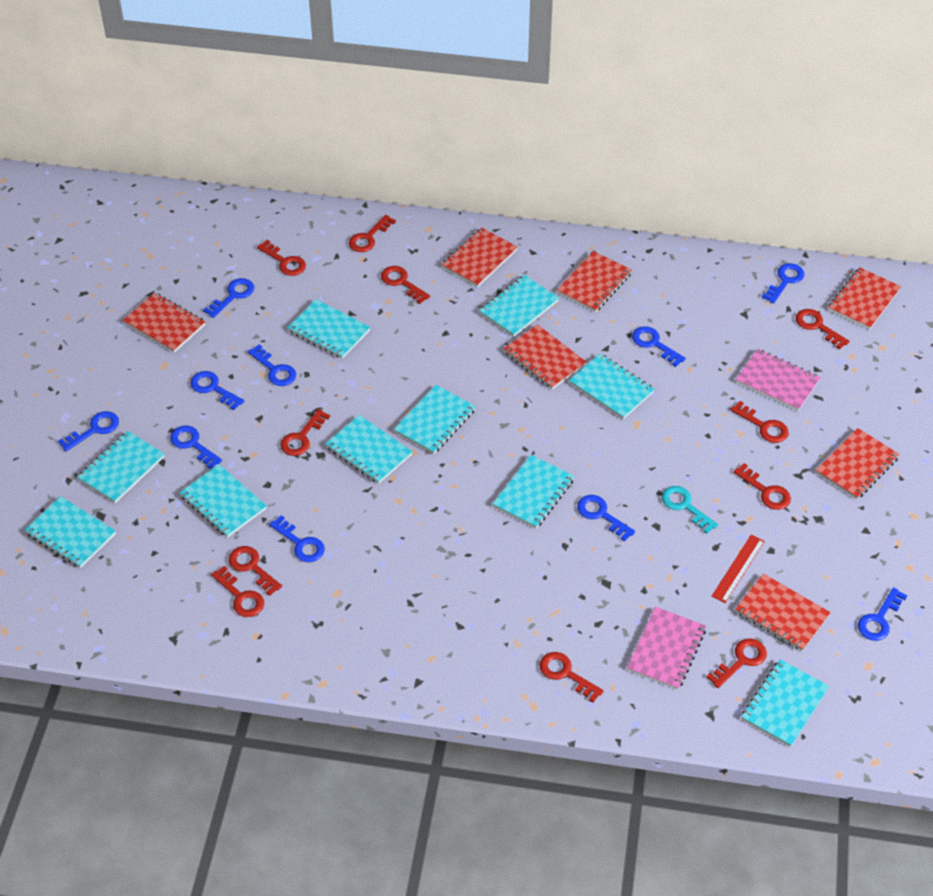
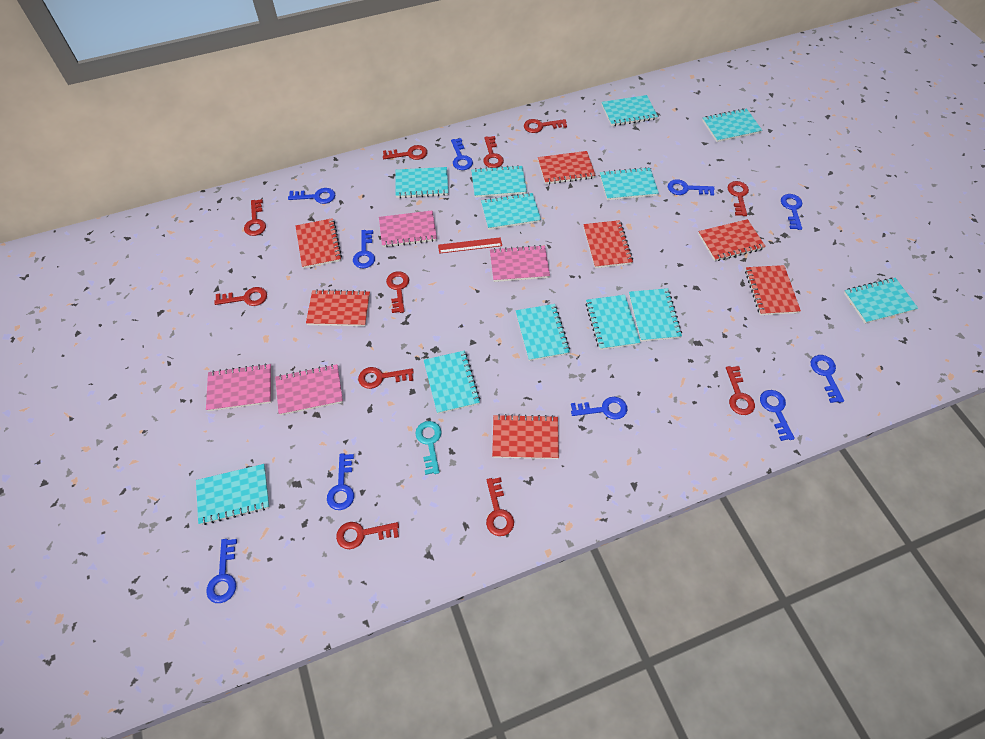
pink notebook: 2 -> 4
turquoise notebook: 10 -> 12

